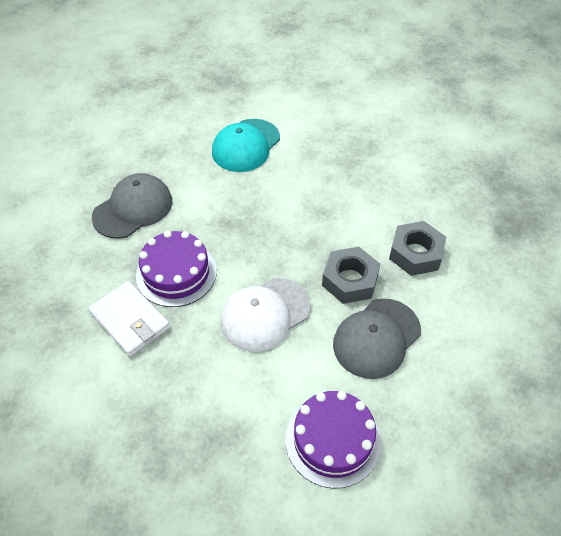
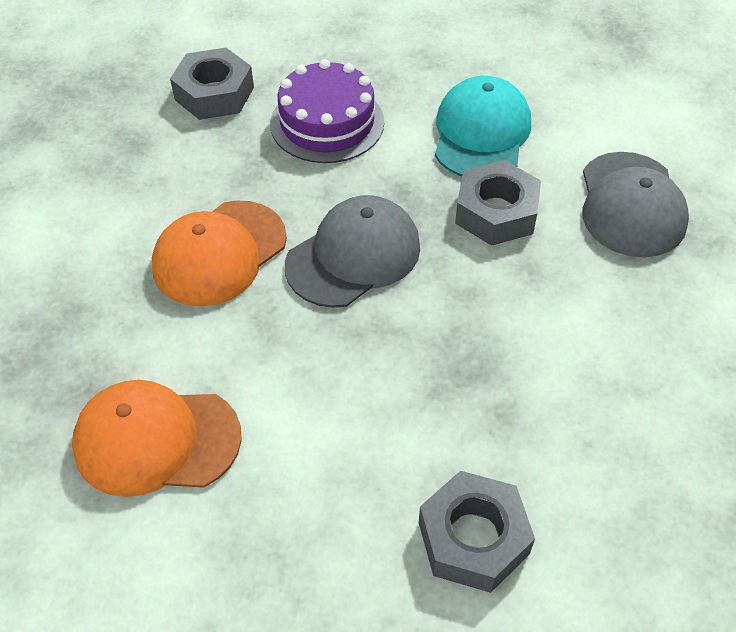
grey nut: 2 -> 3
orange cap: 0 -> 2
purple cake: 2 -> 1
white cap: 1 -> 0
white wallet: 1 -> 0

